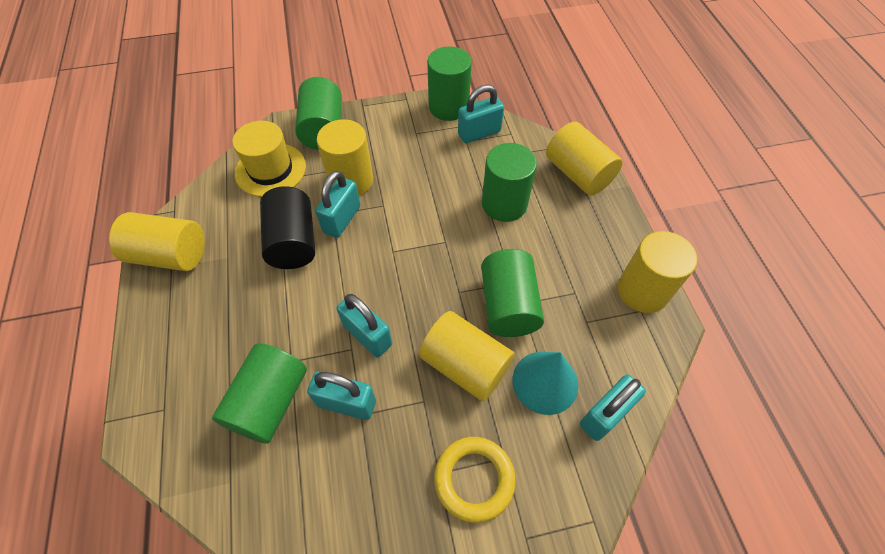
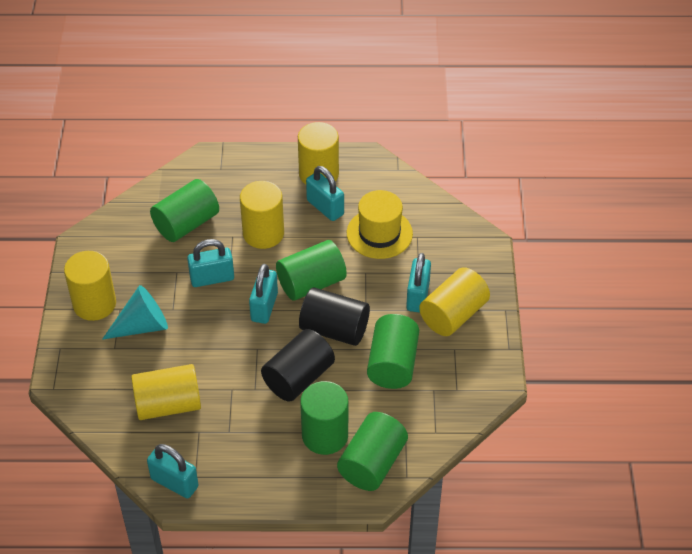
black cylinder: 1 -> 2
yellow ring: 1 -> 0

